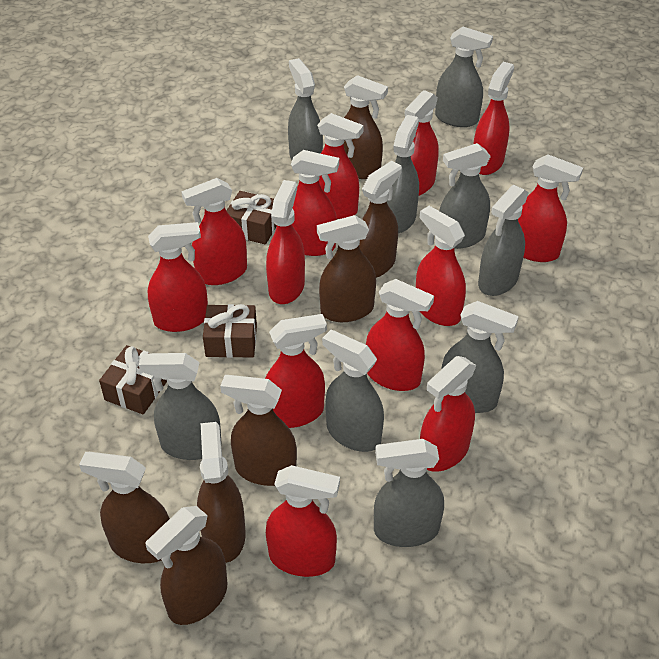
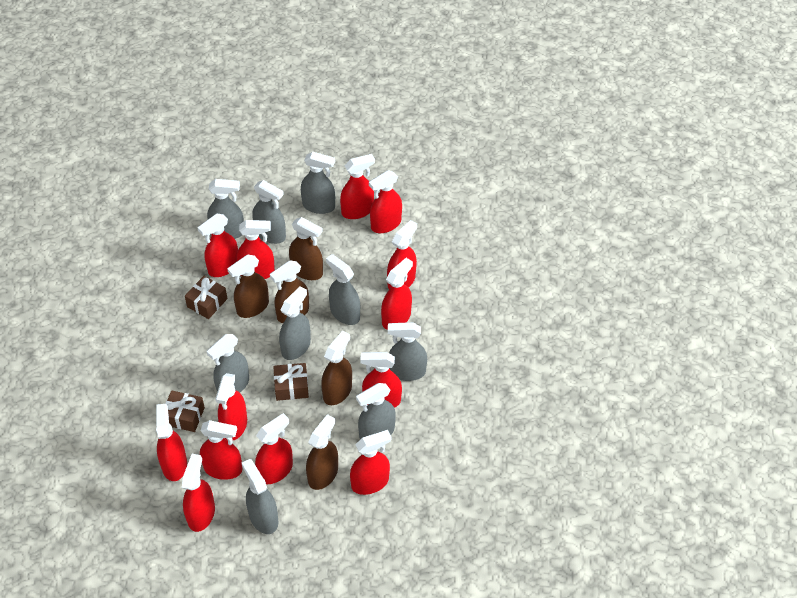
brown spray bottle: 7 -> 5

